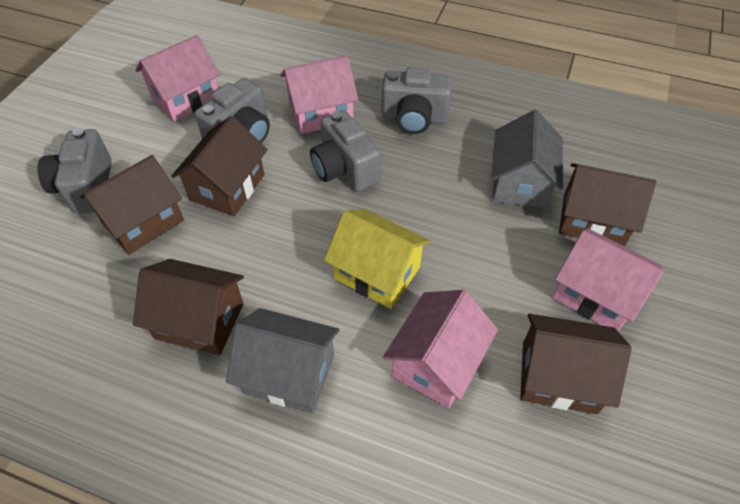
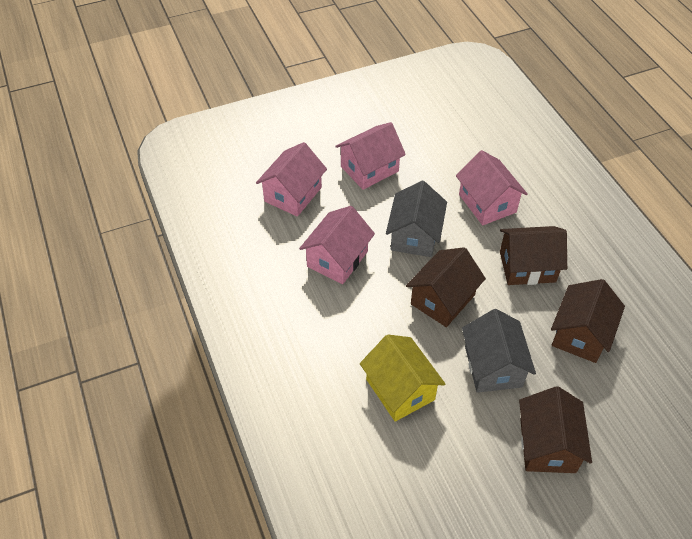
brown house: 5 -> 4
grey camera: 4 -> 0

